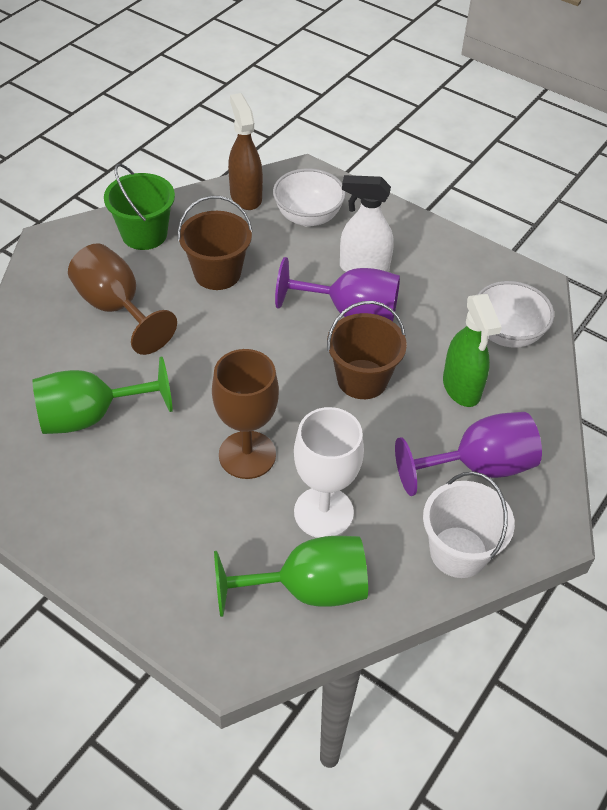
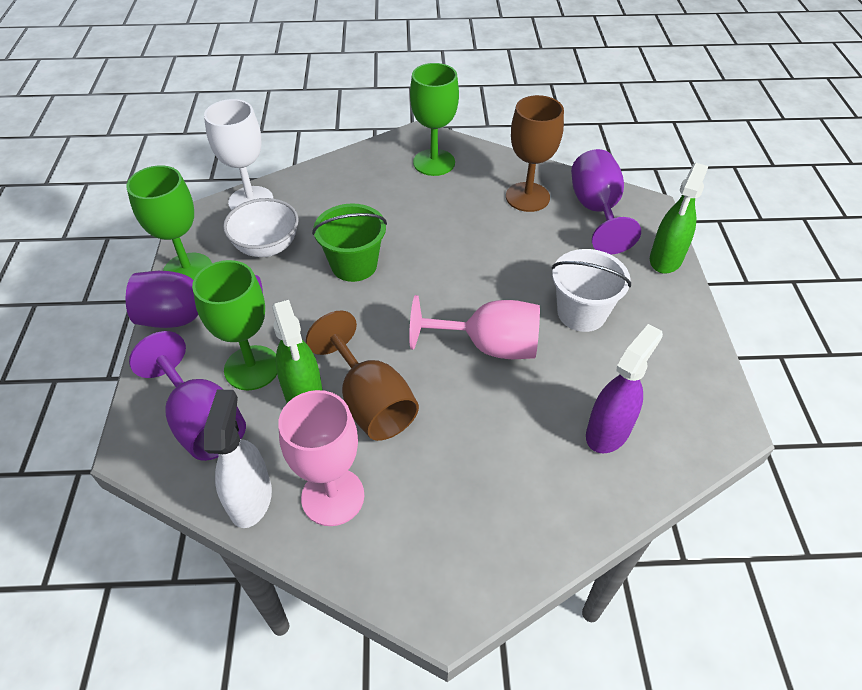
brown bucket: 2 -> 0
brown spray bottle: 1 -> 0
green goblet: 2 -> 3
green spray bottle: 1 -> 2
pink goblet: 0 -> 2
purple goblet: 2 -> 3
purple spray bottle: 0 -> 1
white bowl: 2 -> 1

